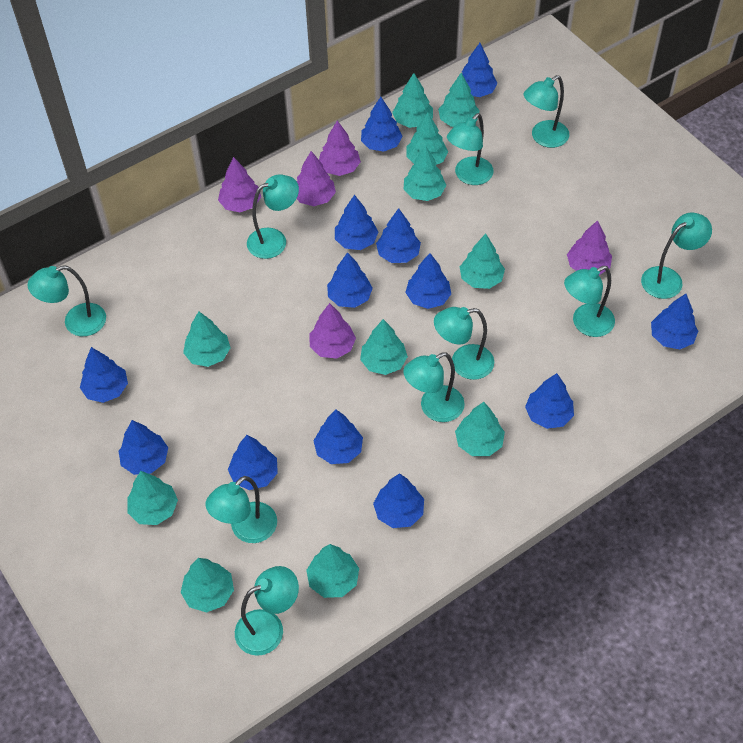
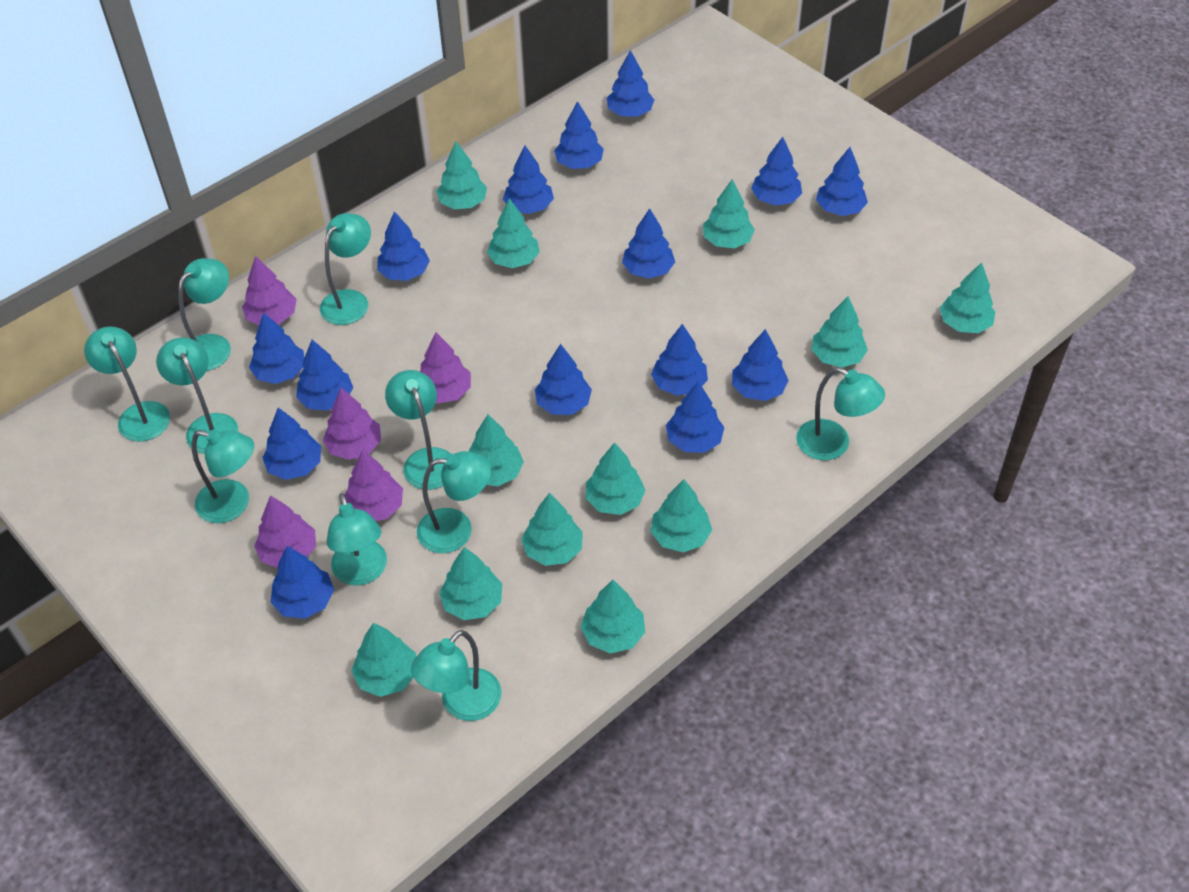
blue tree: 13 -> 15
turquoise tree: 11 -> 12

